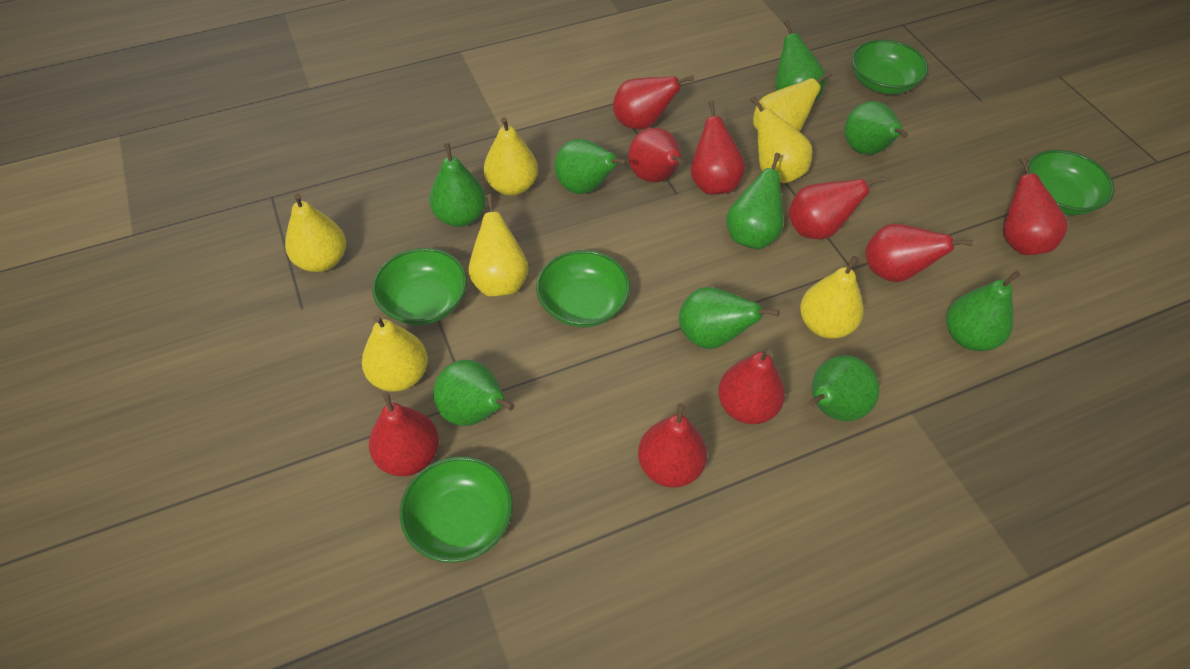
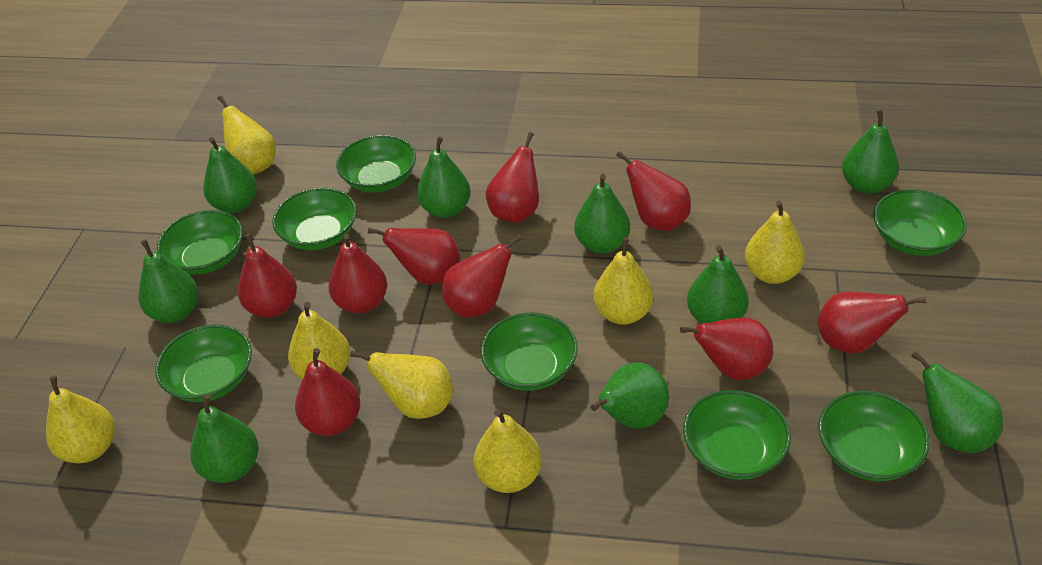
green bowl: 5 -> 8

